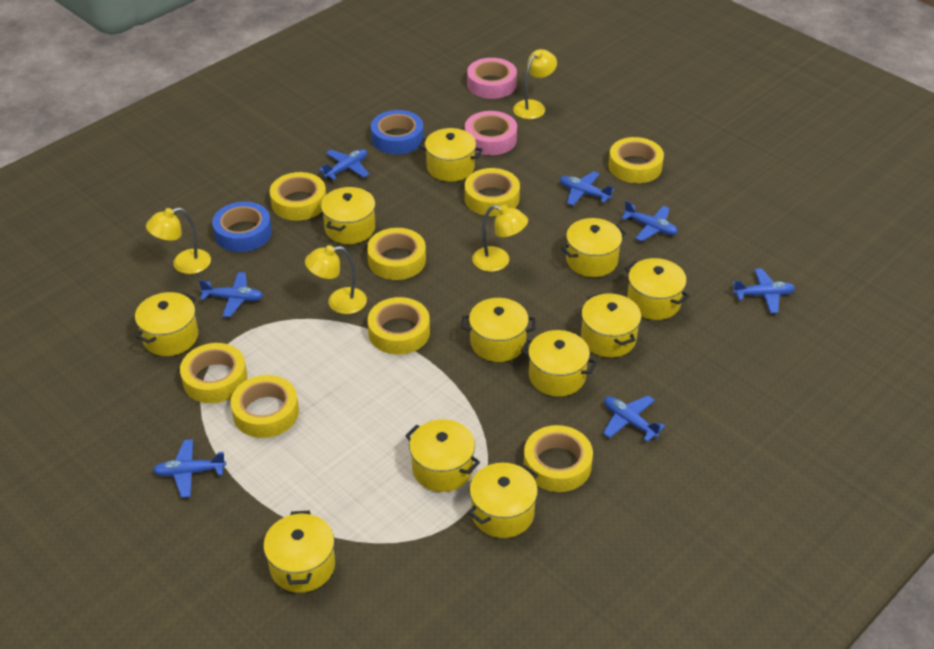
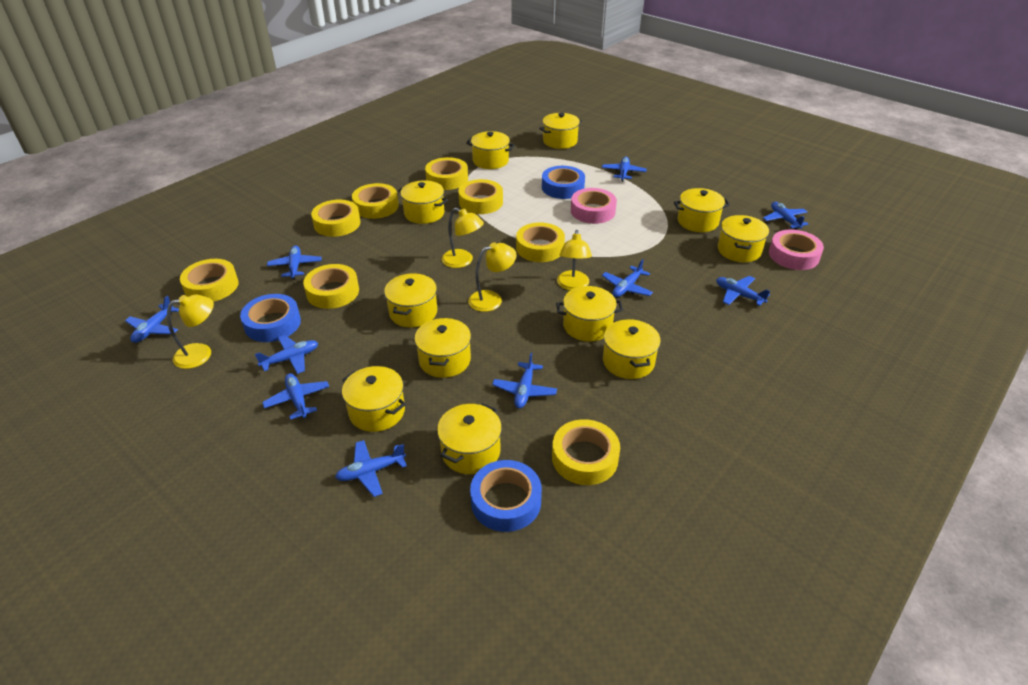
blue plane: 7 -> 10
blue tape: 2 -> 3

